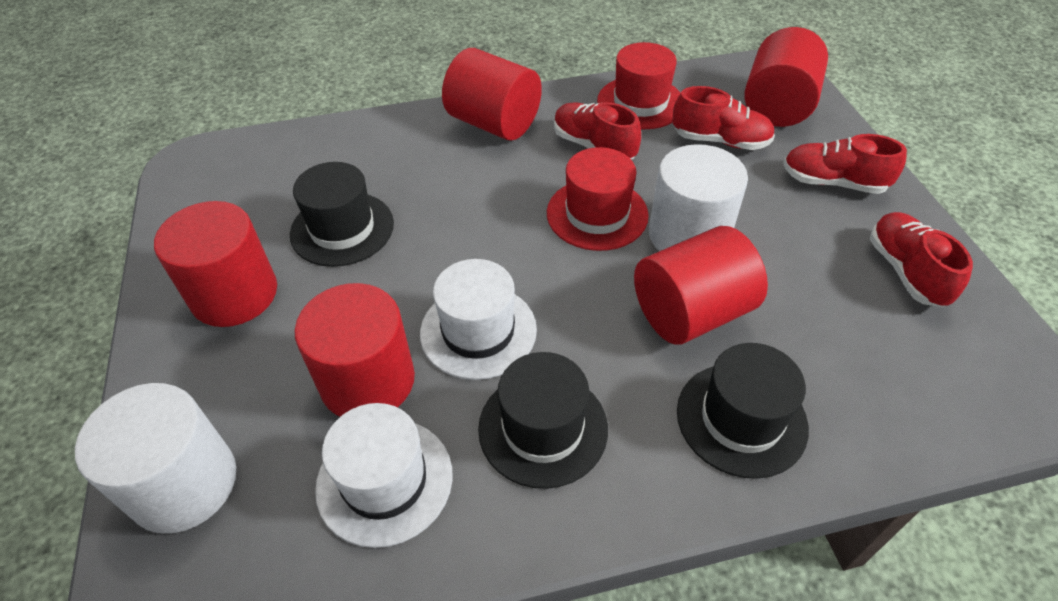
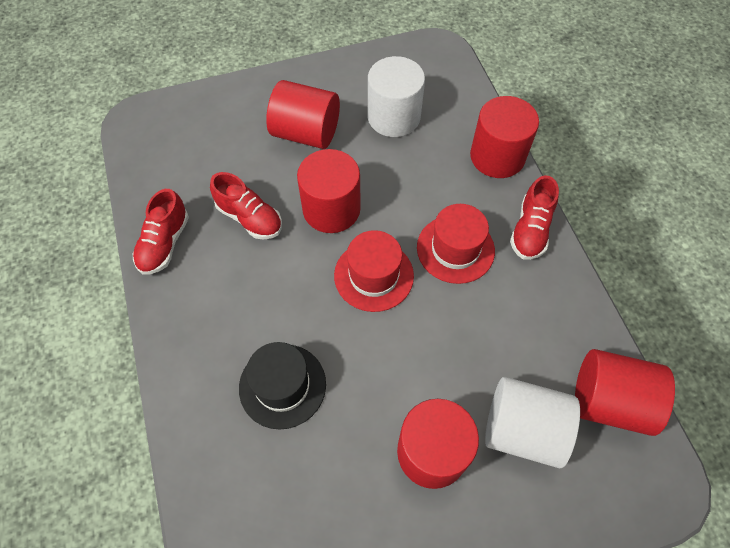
black hat: 3 -> 1
red shoe: 4 -> 3
white hat: 2 -> 0

